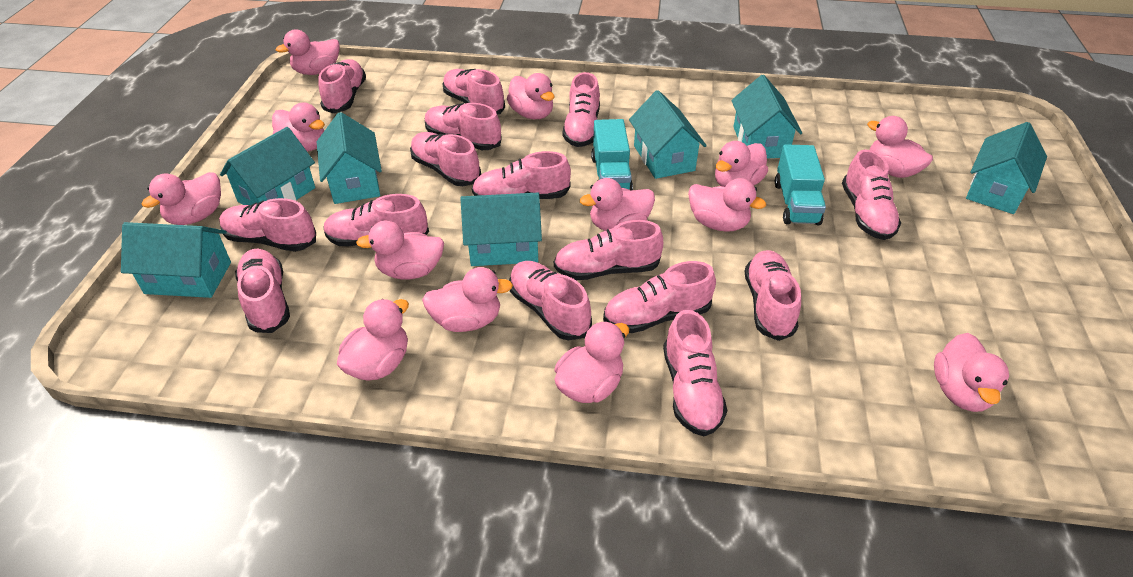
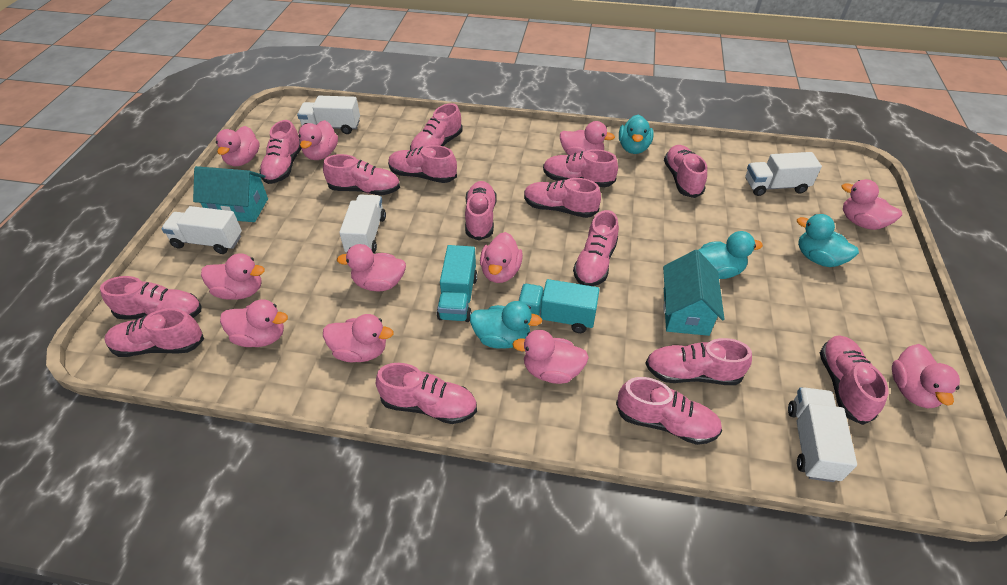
pink duck: 13 -> 11
turquoise duck: 0 -> 4
turquoise house: 7 -> 2
white truck: 0 -> 5

